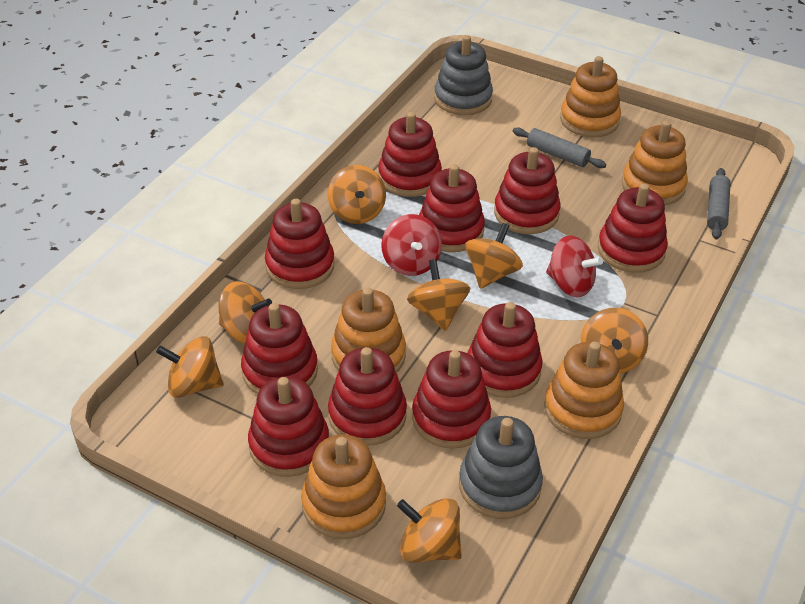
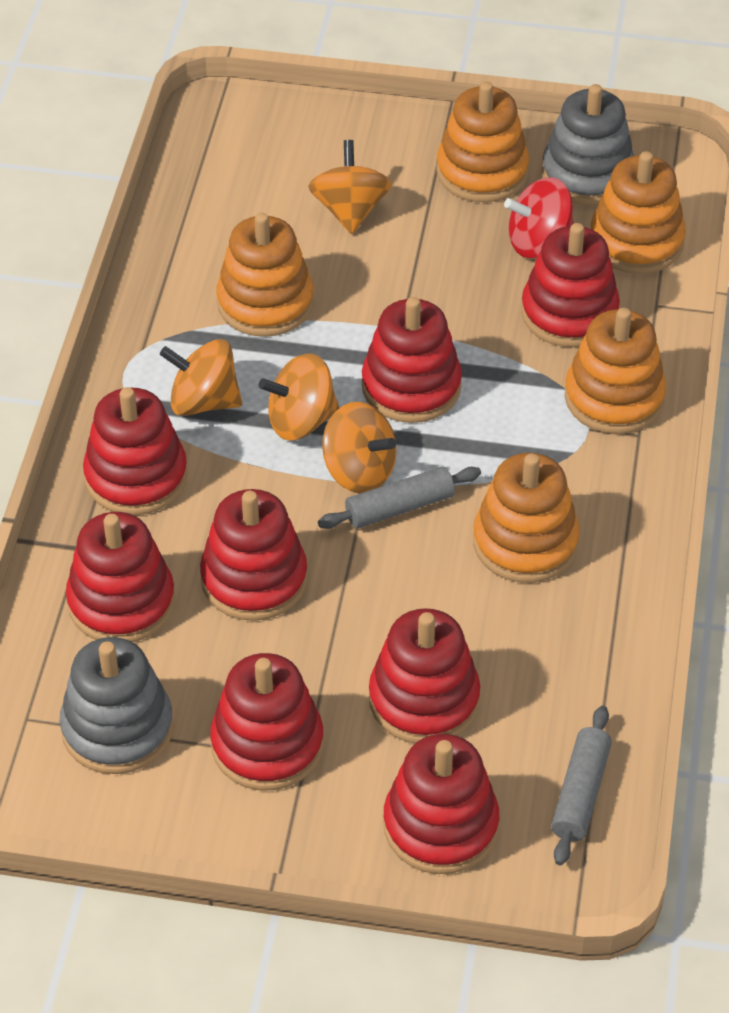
orange spinning top: 7 -> 4
red spinning top: 2 -> 1
red stacking toy: 10 -> 8

